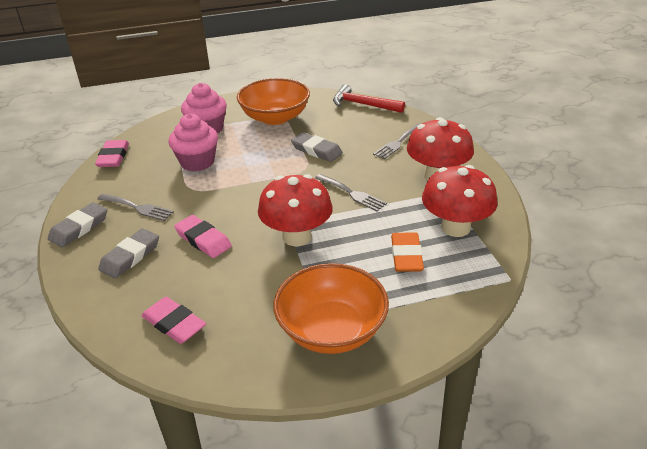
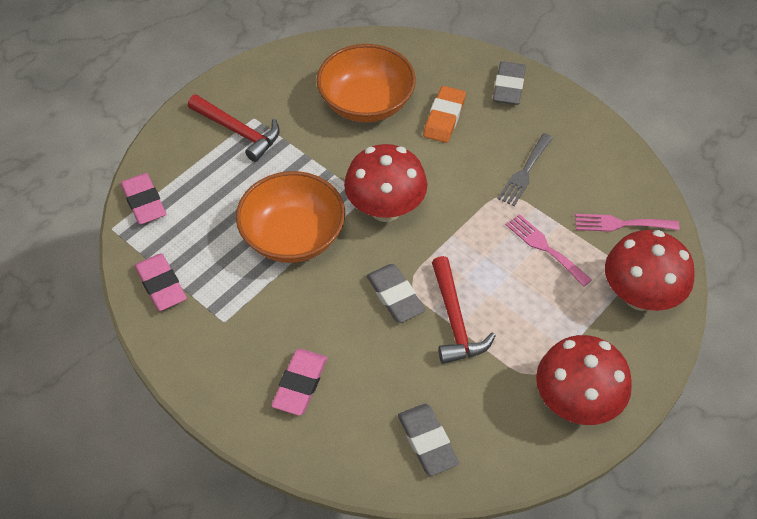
grey fork: 3 -> 1
pink cupcake: 2 -> 0
pink fork: 0 -> 2
red hammer: 1 -> 2

